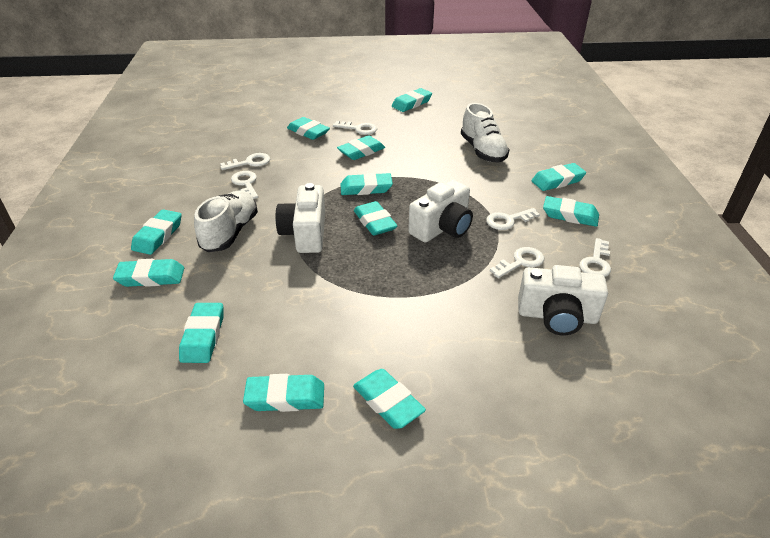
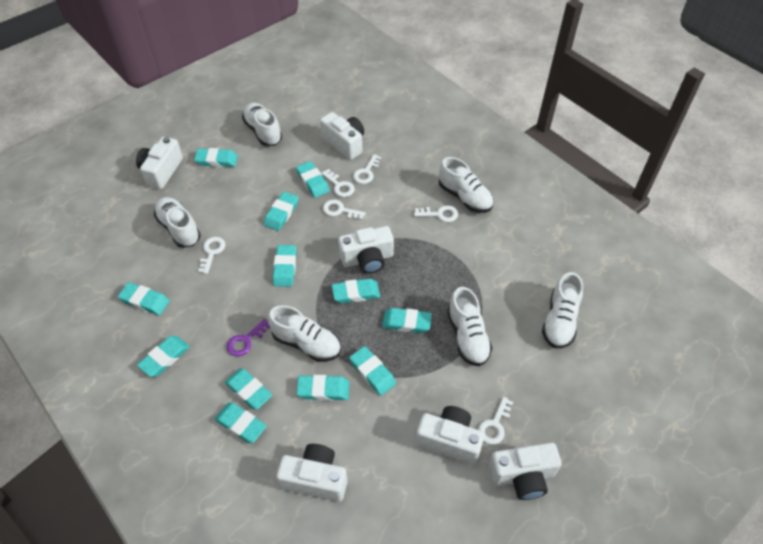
purple key: 0 -> 1
white camera: 3 -> 6
white shoe: 2 -> 6

